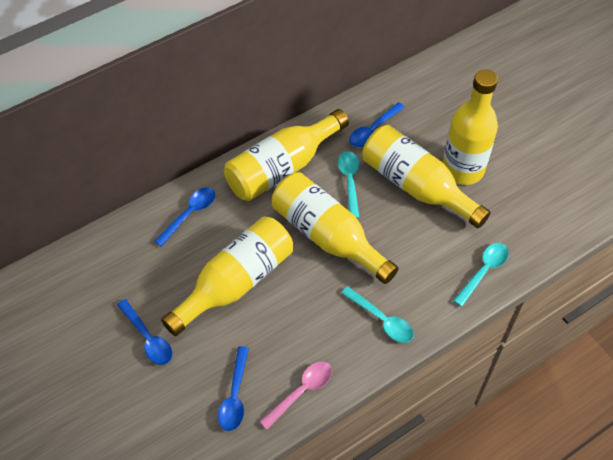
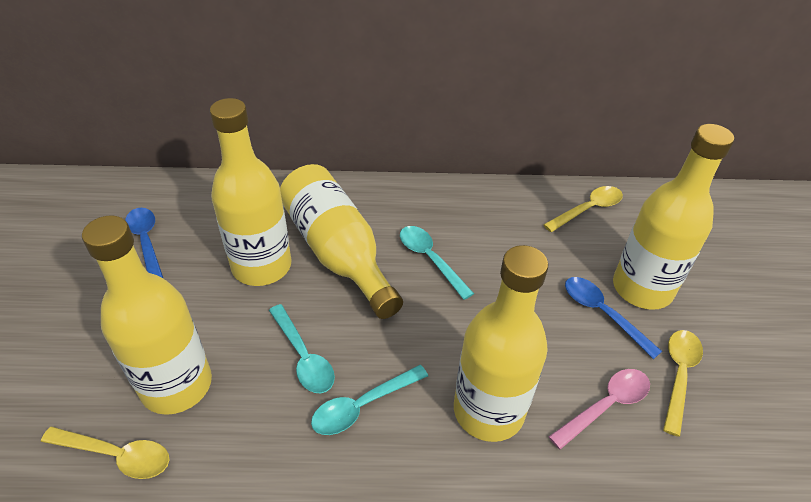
blue spoon: 4 -> 2
yellow spoon: 0 -> 3

